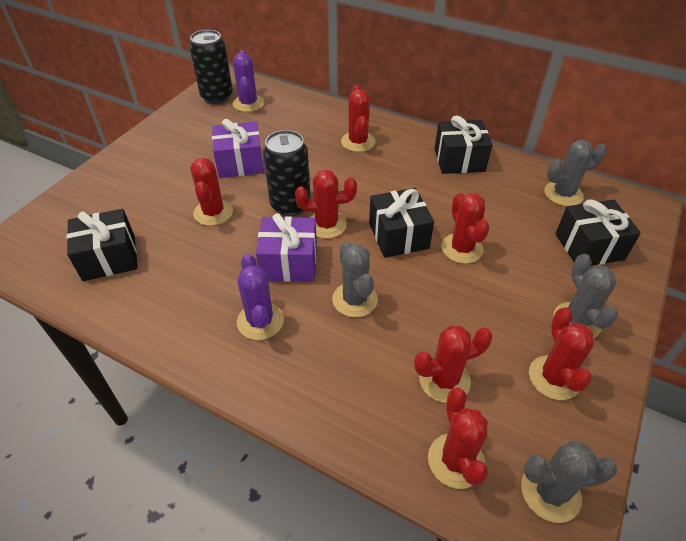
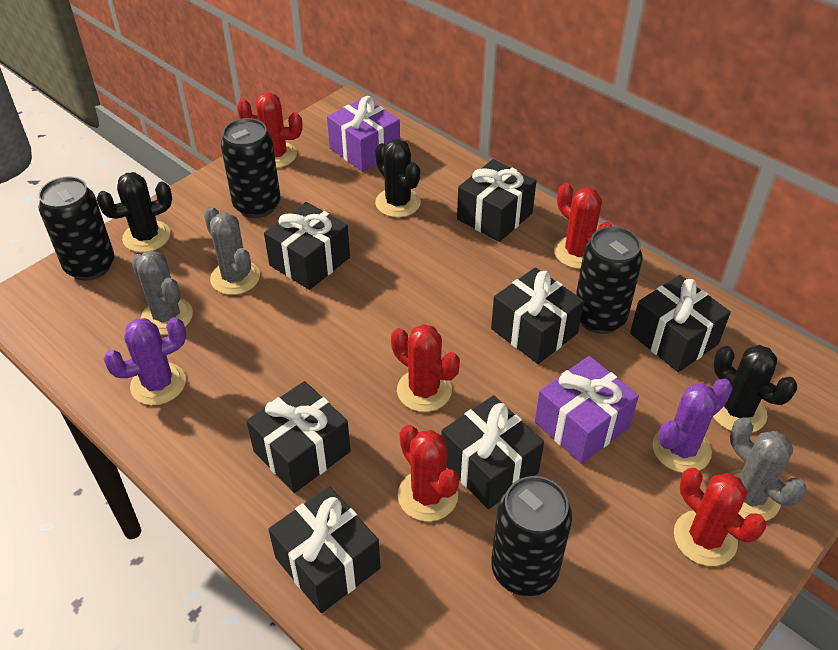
black cactus: 0 -> 3
black can: 2 -> 4
black gift: 4 -> 7
grey cactus: 4 -> 3
red cactus: 7 -> 5

